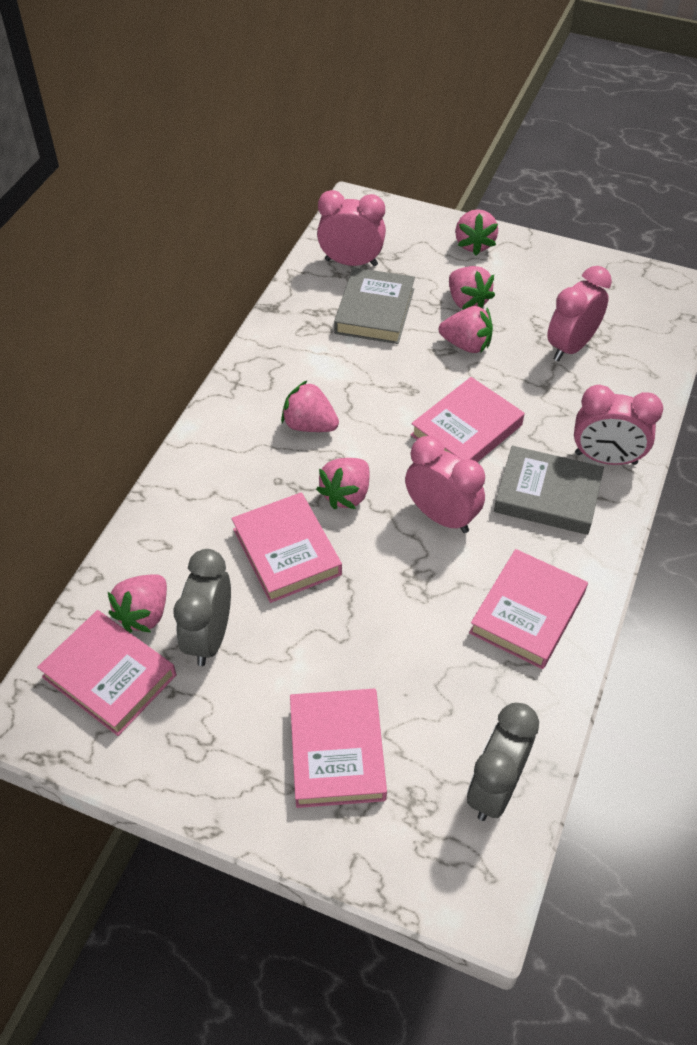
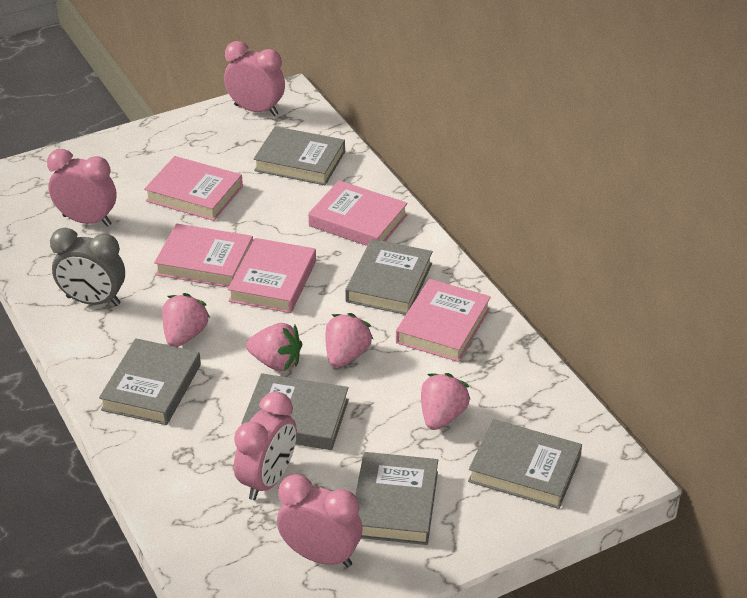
grey book: 2 -> 6
grey clock: 2 -> 1
pink strawberry: 6 -> 4

